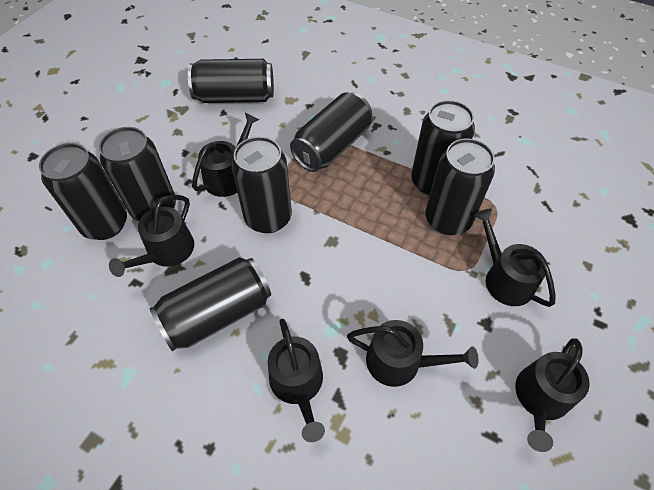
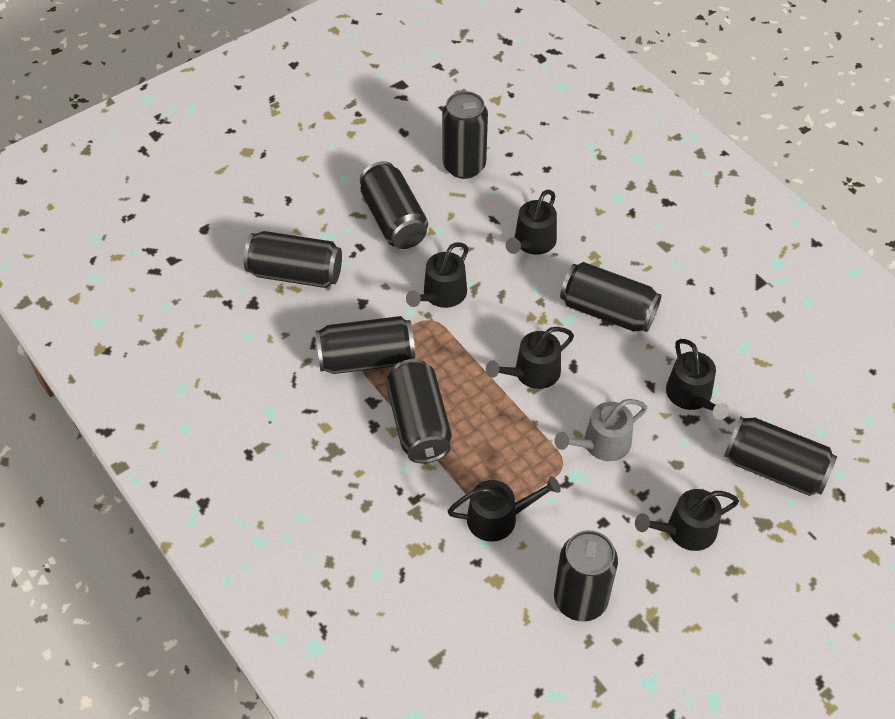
grey watering can: 0 -> 1

